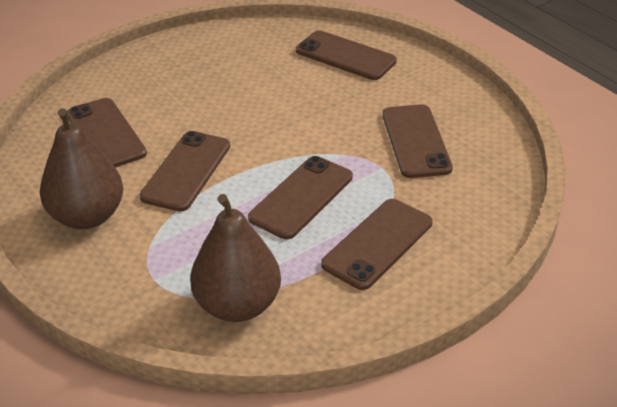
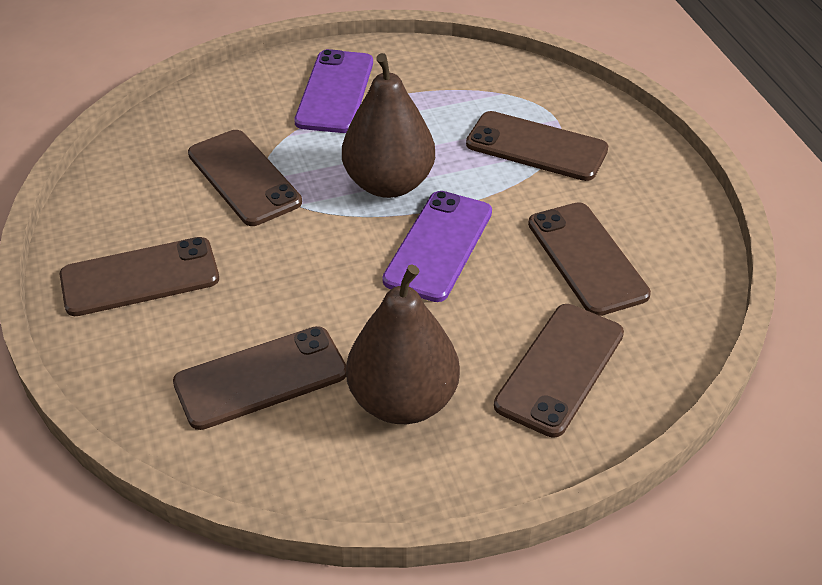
purple phone: 0 -> 2

